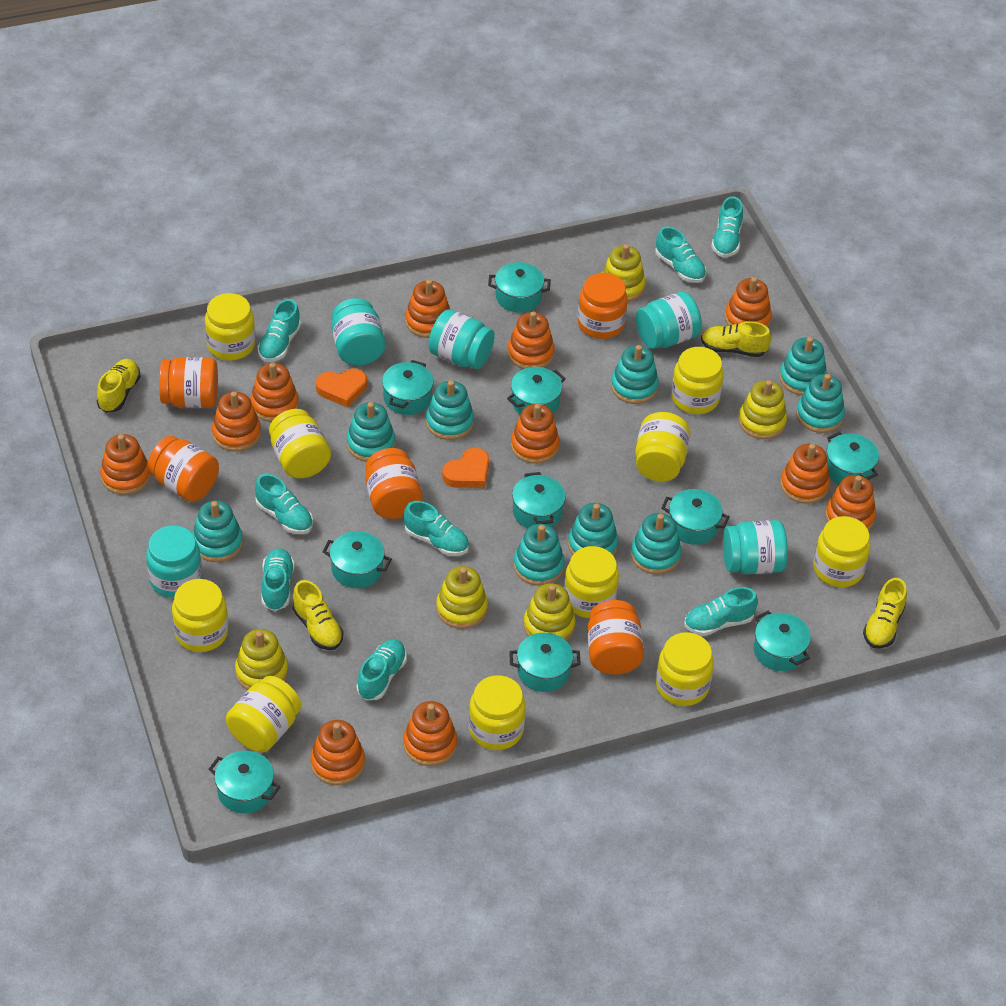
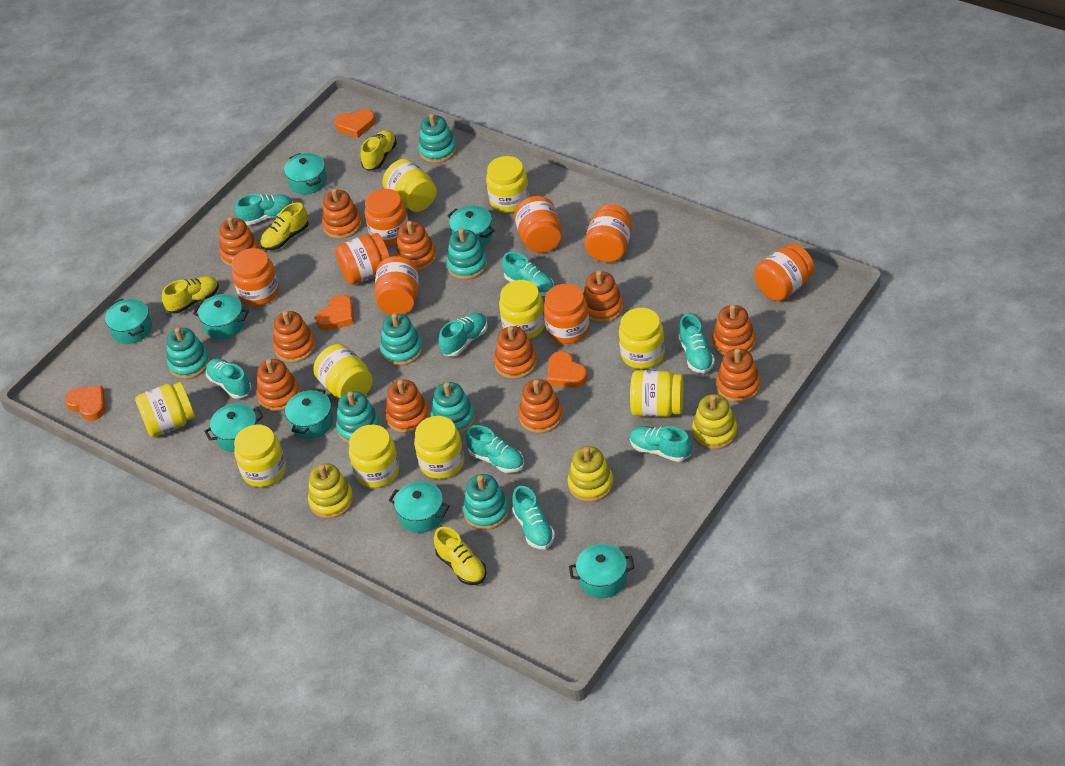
orange heart: 2 -> 4
orange jar: 5 -> 8
turquoise jar: 5 -> 0
turquoise pot: 10 -> 8
turquoise stacking toy: 9 -> 7
yellow stacking toy: 5 -> 3

